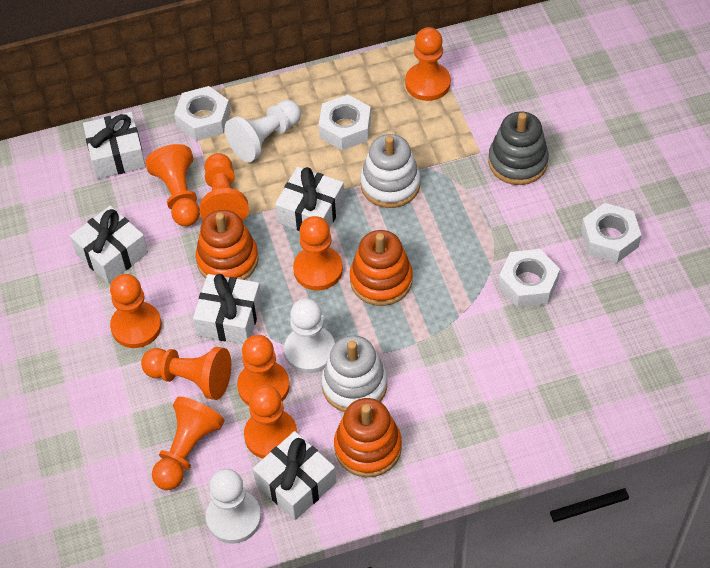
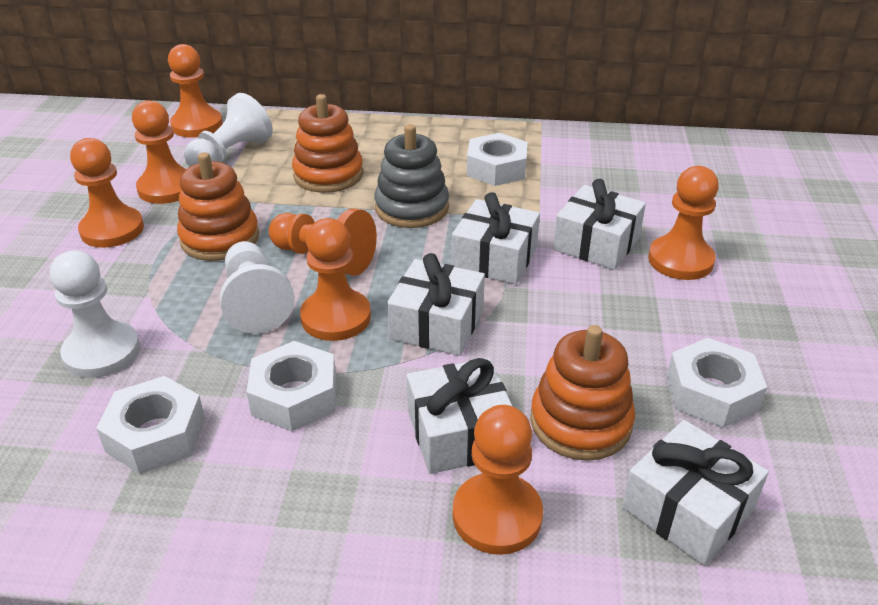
orange pawn: 9 -> 7
white stacking toy: 2 -> 0

